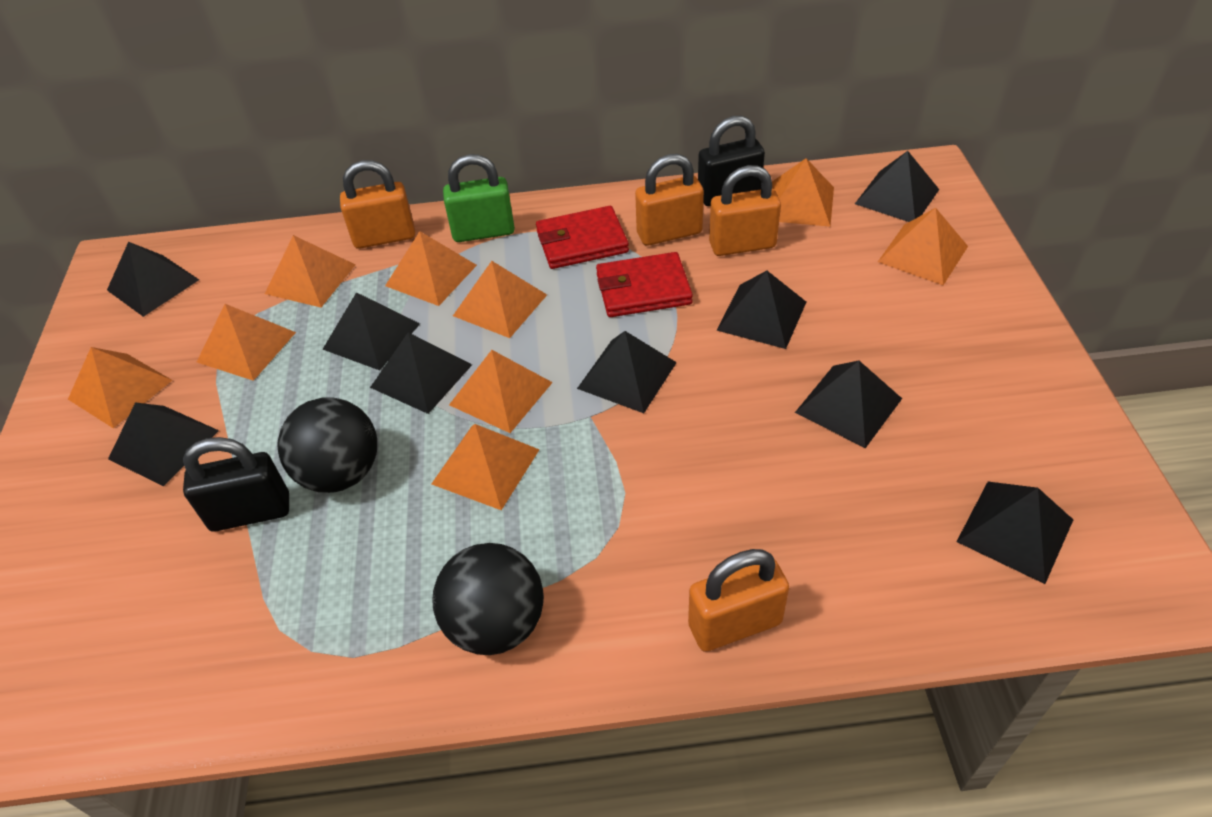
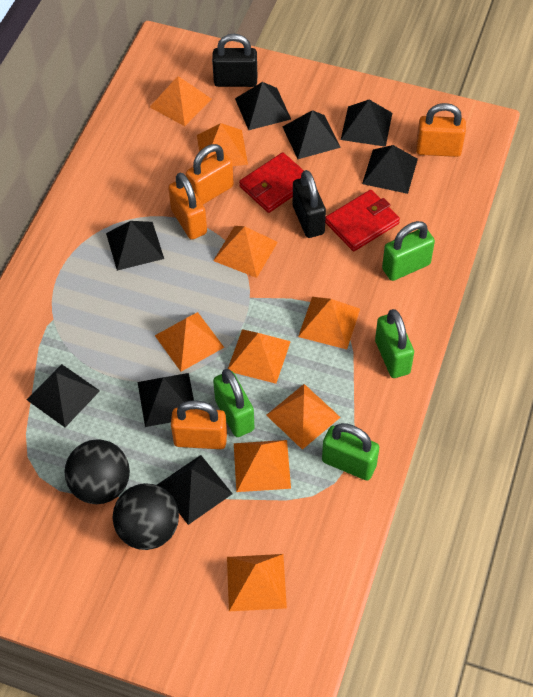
black pyramid: 9 -> 8
green padlock: 1 -> 4

